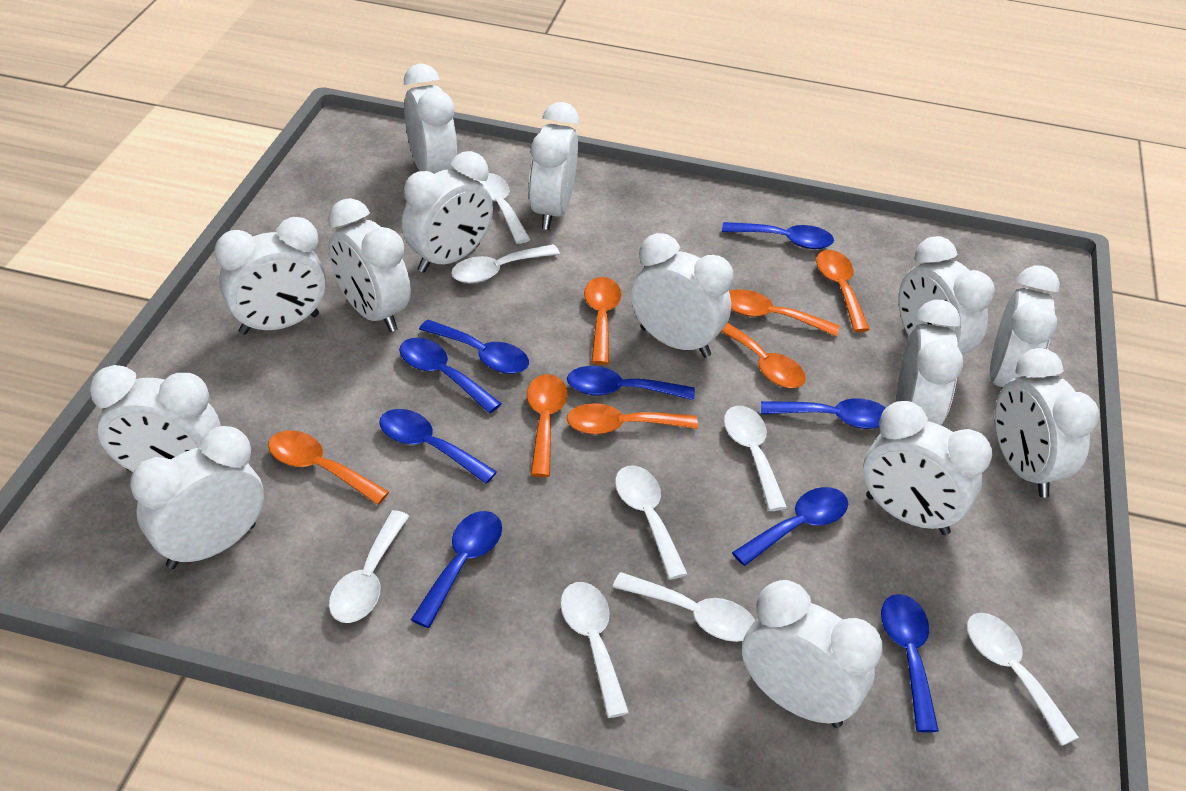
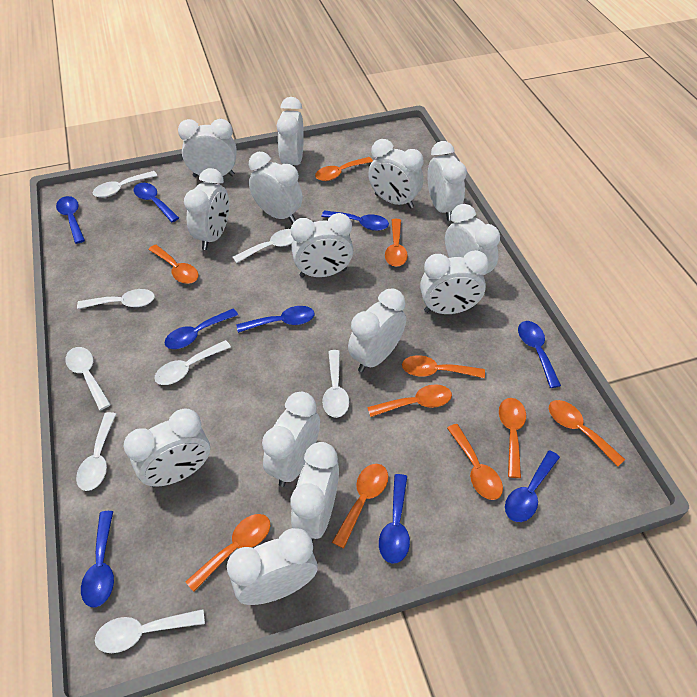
orange spoon: 7 -> 10

